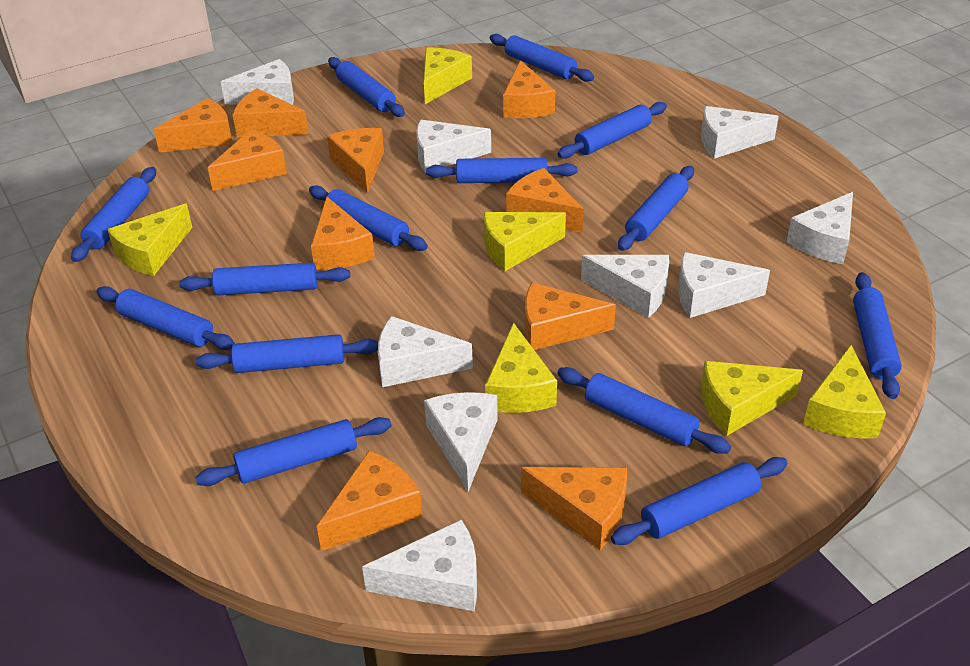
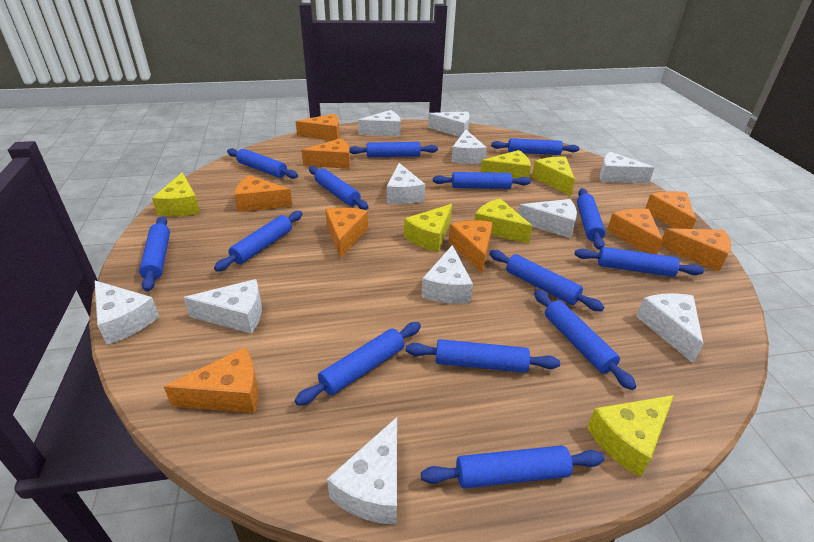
orange cheese: 10 -> 9
white cheese: 9 -> 11

